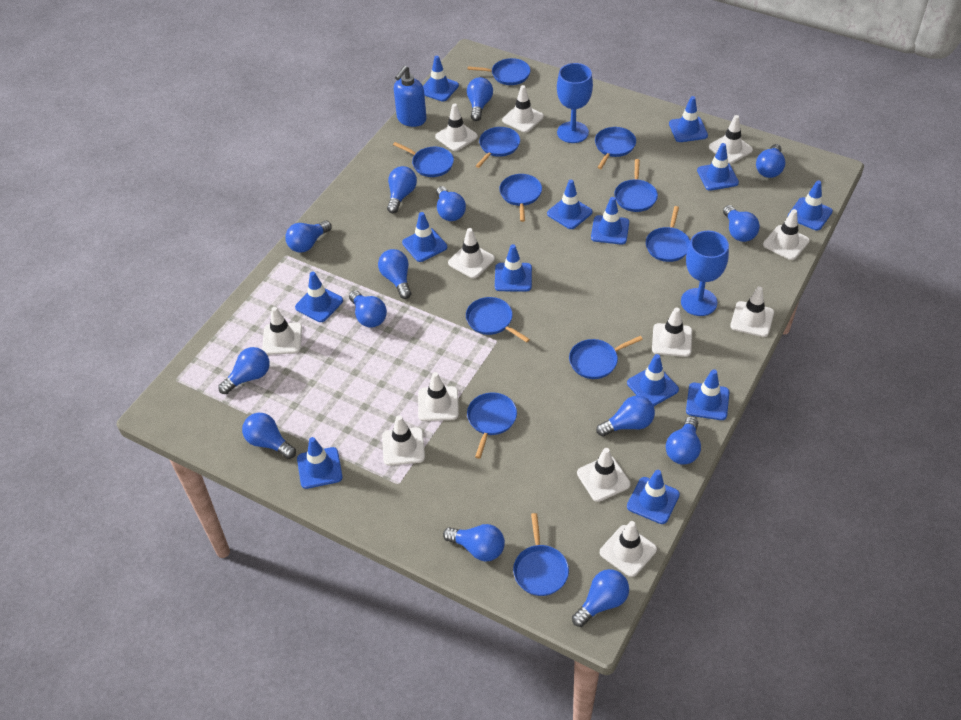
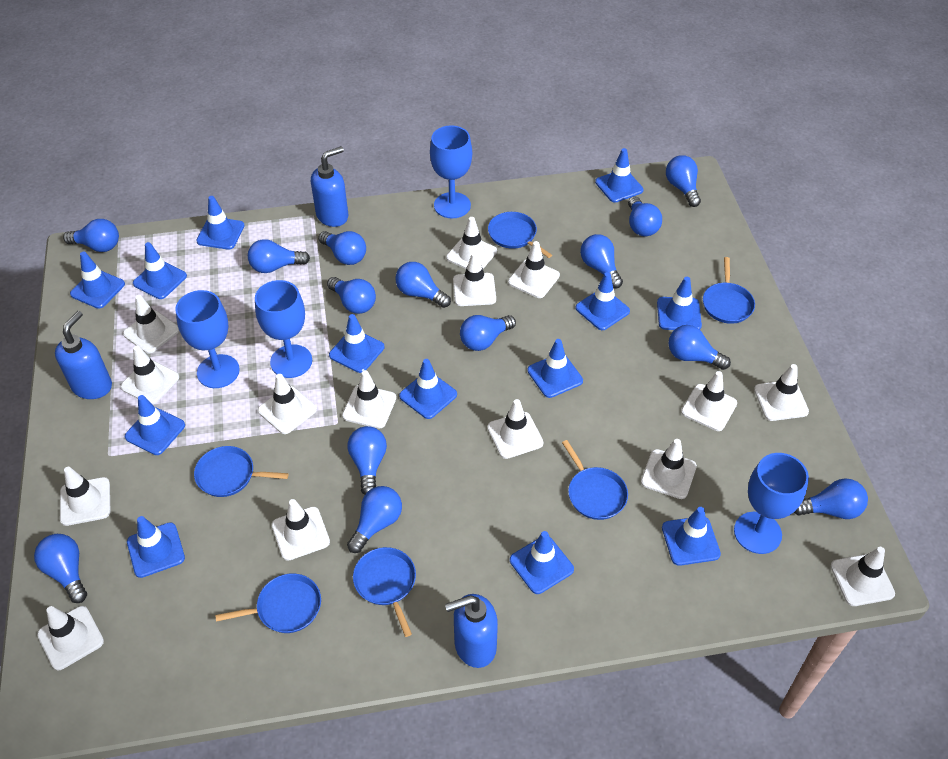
blue goblet: 2 -> 4
blue pan: 11 -> 6
blue soap dispenser: 1 -> 3
white traffic cone: 12 -> 15

